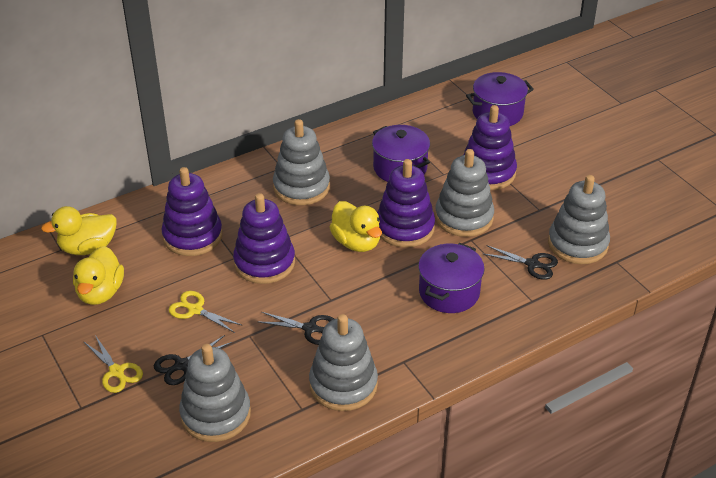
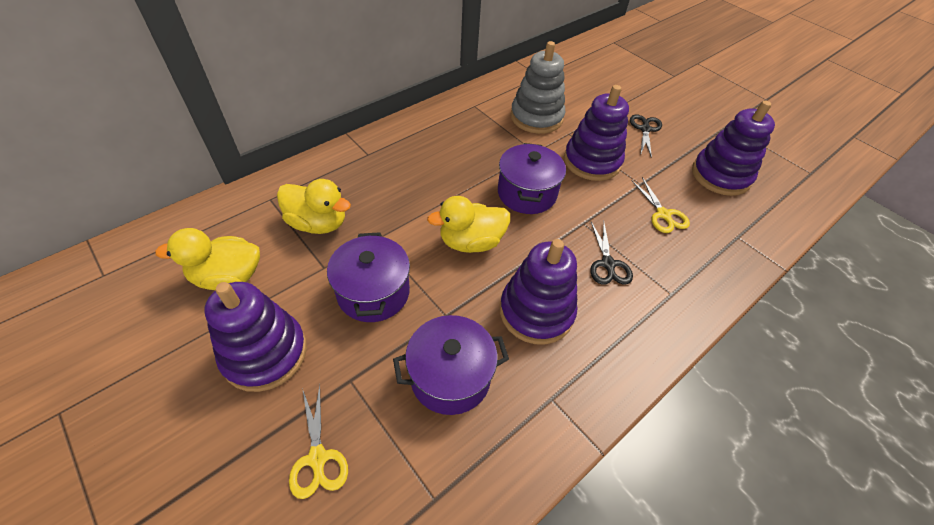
black scissors: 3 -> 2
grey stacking toy: 5 -> 1

